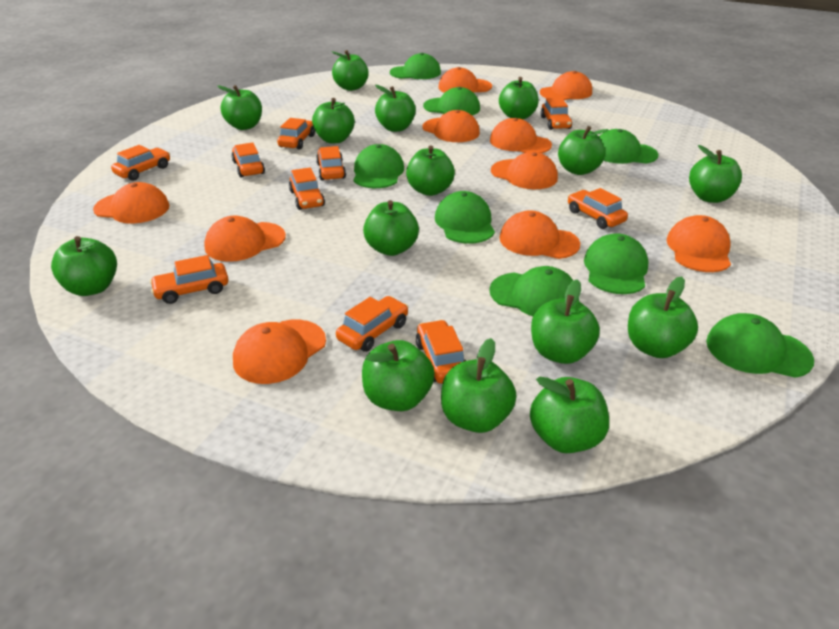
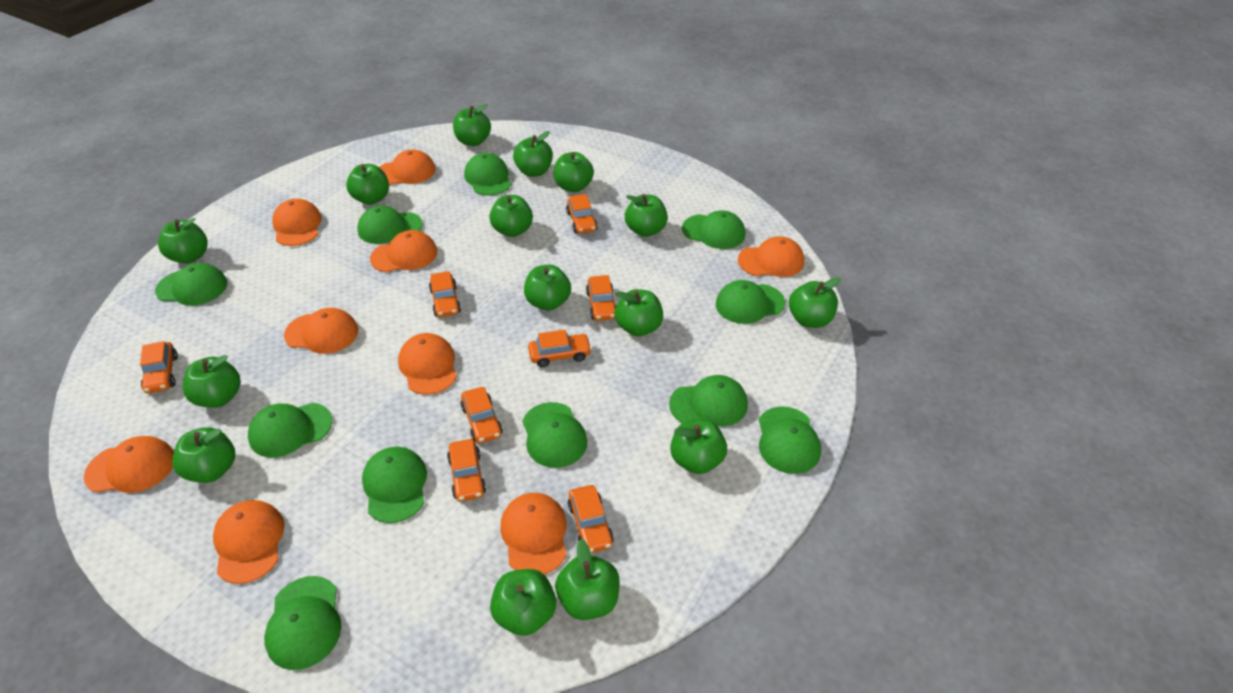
green cap: 8 -> 11
orange cap: 10 -> 9
orange car: 10 -> 8

